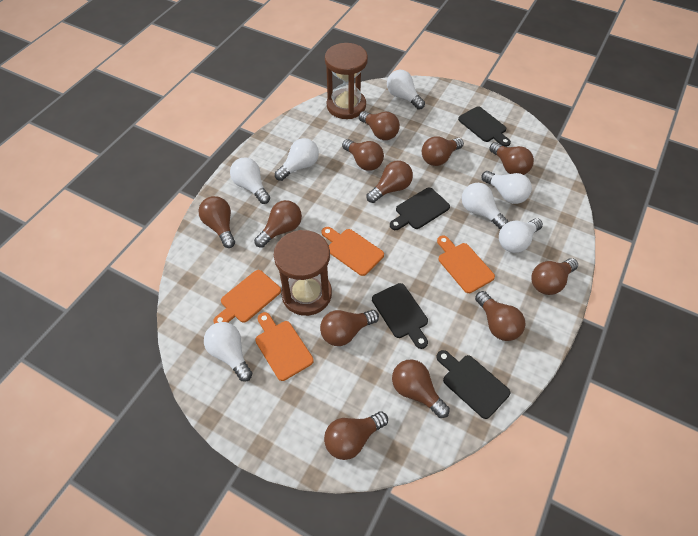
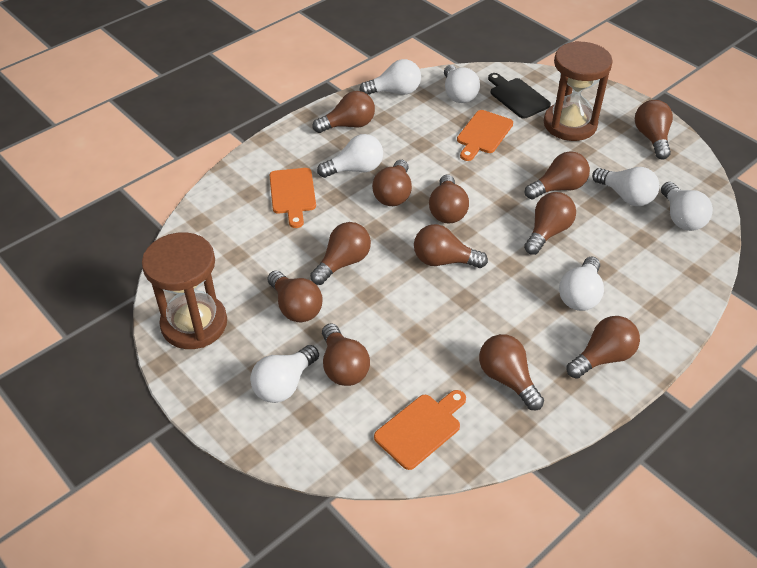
black cutting board: 4 -> 1
orange cutting board: 4 -> 3

